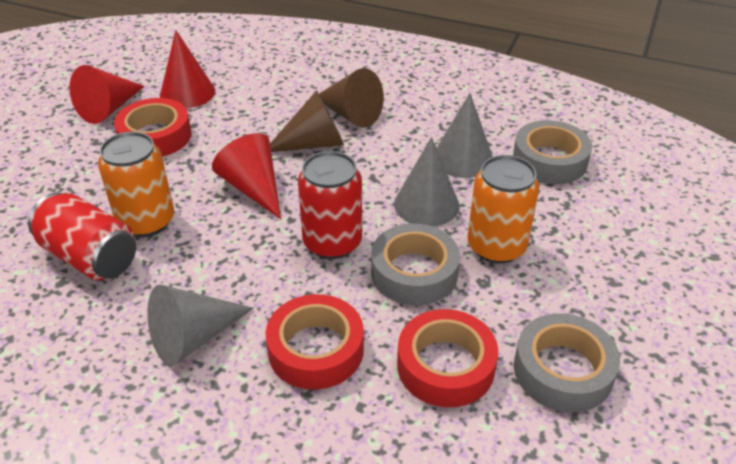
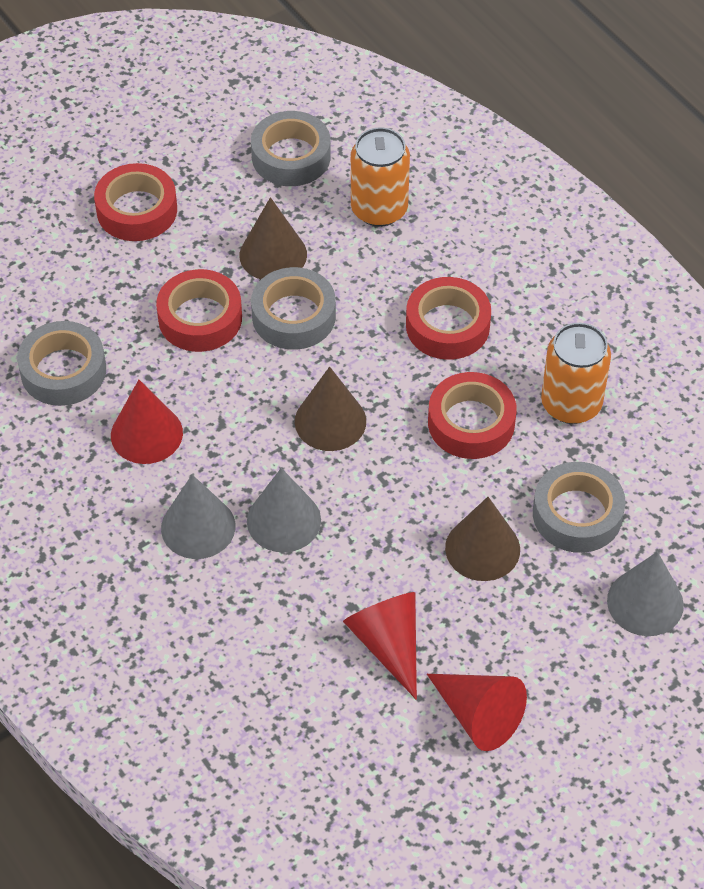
brown cone: 2 -> 3
grey tape: 3 -> 4
red can: 2 -> 0
red tape: 3 -> 4

